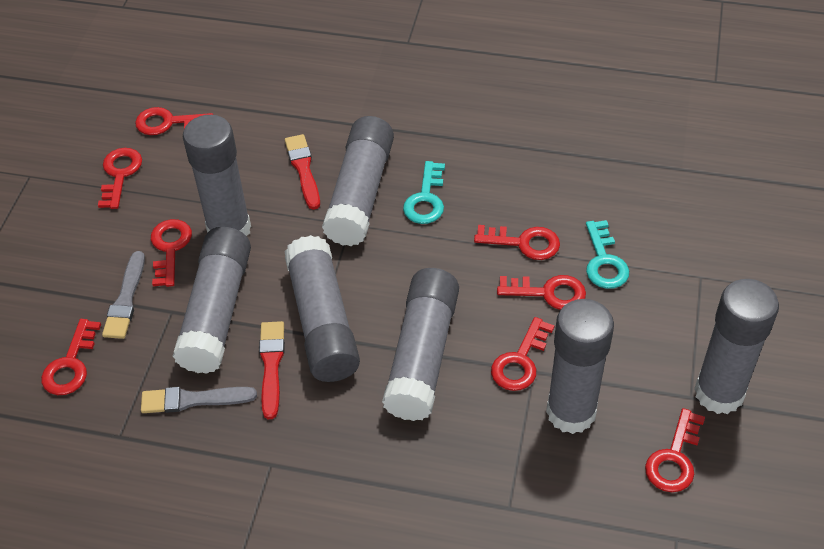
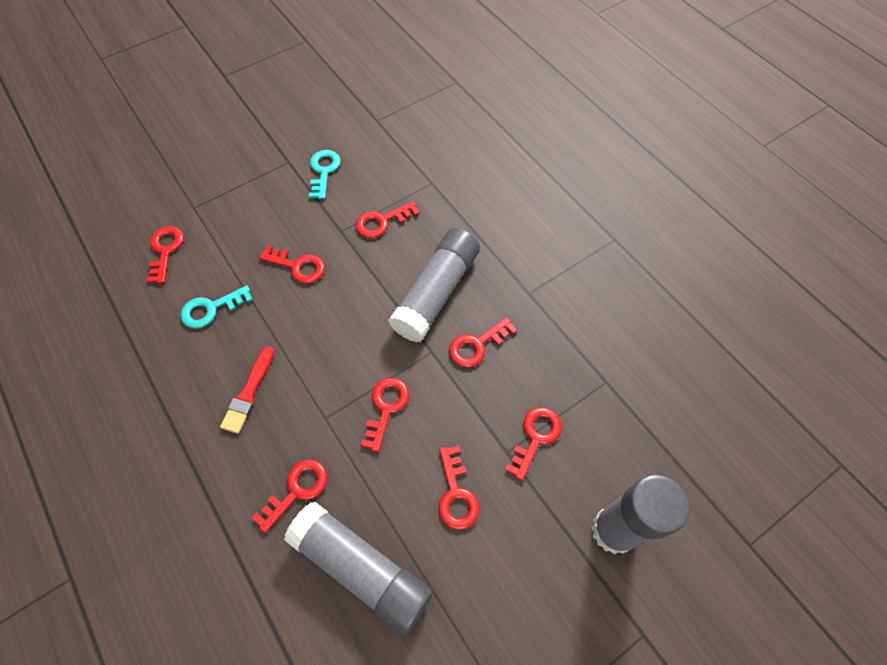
grey brush: 2 -> 0
grey glue stick: 7 -> 3
red brush: 2 -> 1

